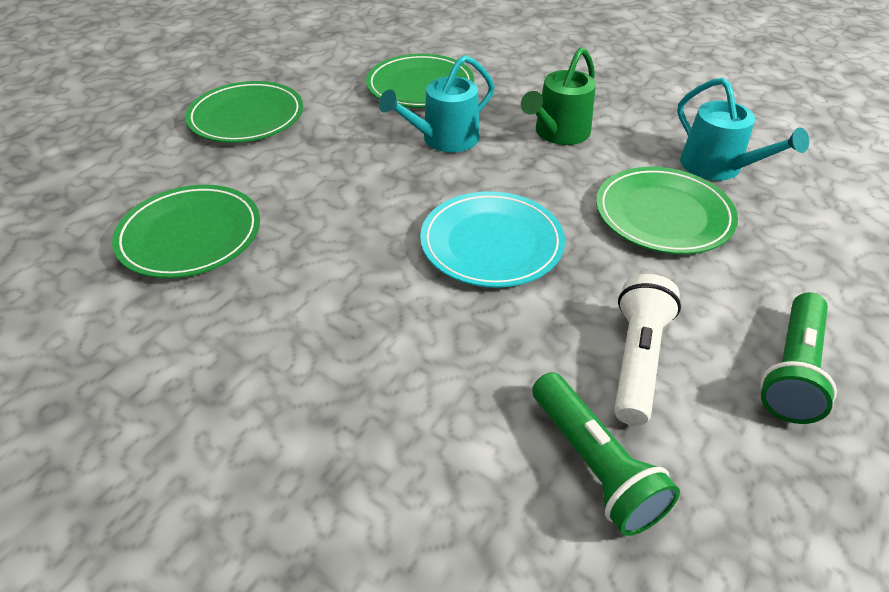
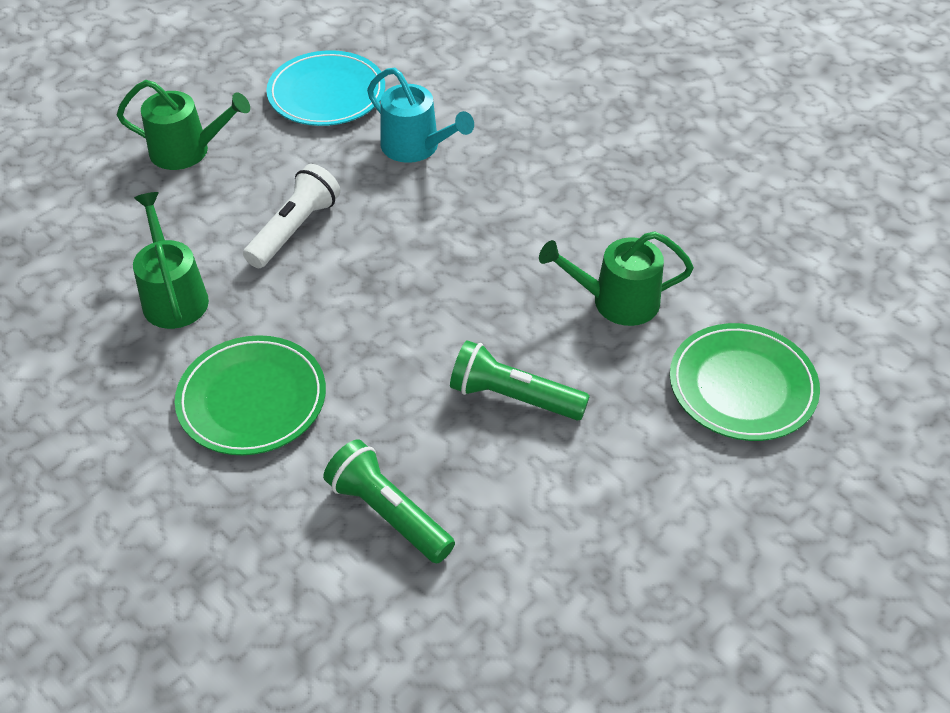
green plate: 4 -> 2
green watering can: 1 -> 3
turquoise watering can: 2 -> 1

